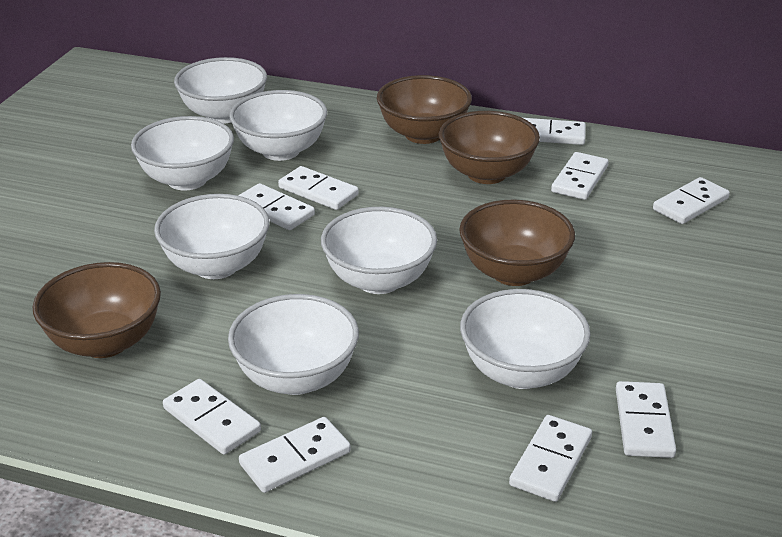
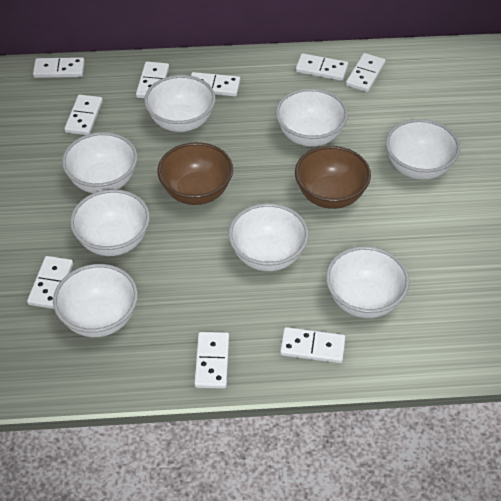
brown bowl: 4 -> 2
white bowl: 7 -> 8

